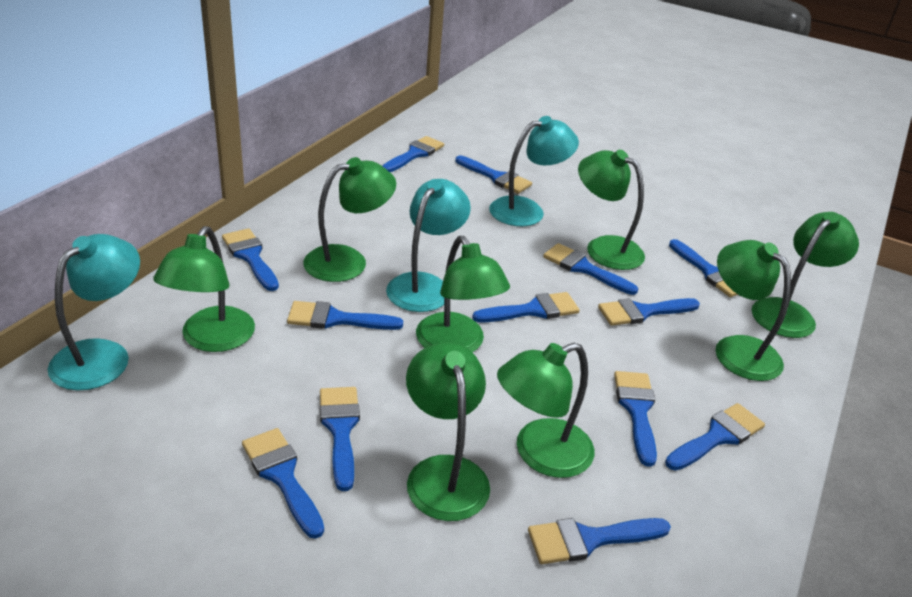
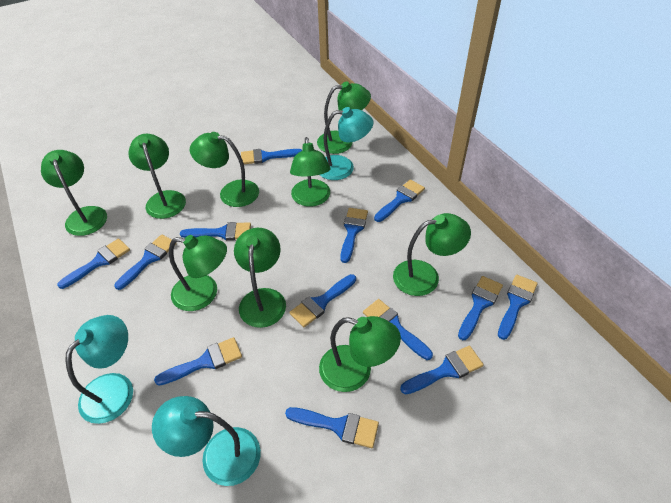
green lamp: 8 -> 9

